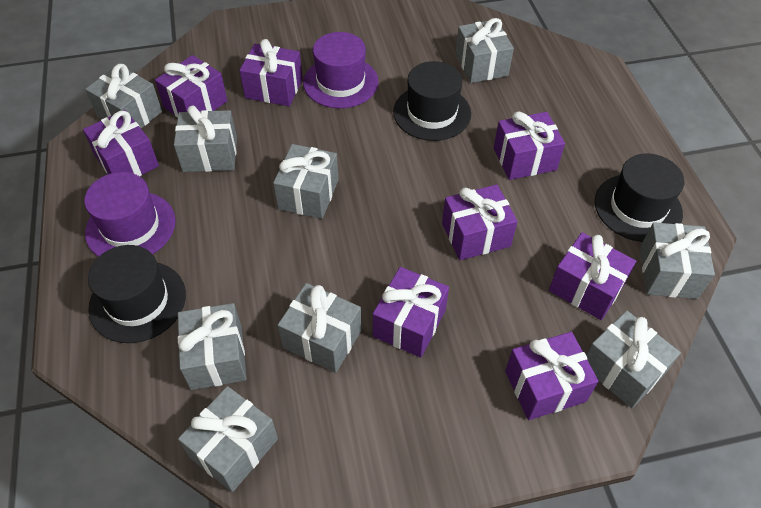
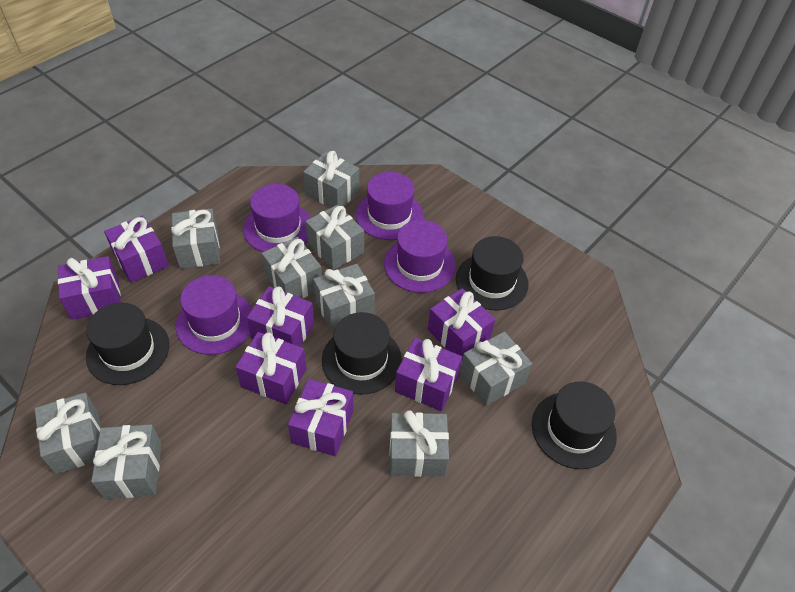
black hat: 3 -> 4
purple gift: 8 -> 7
purple hat: 2 -> 4

